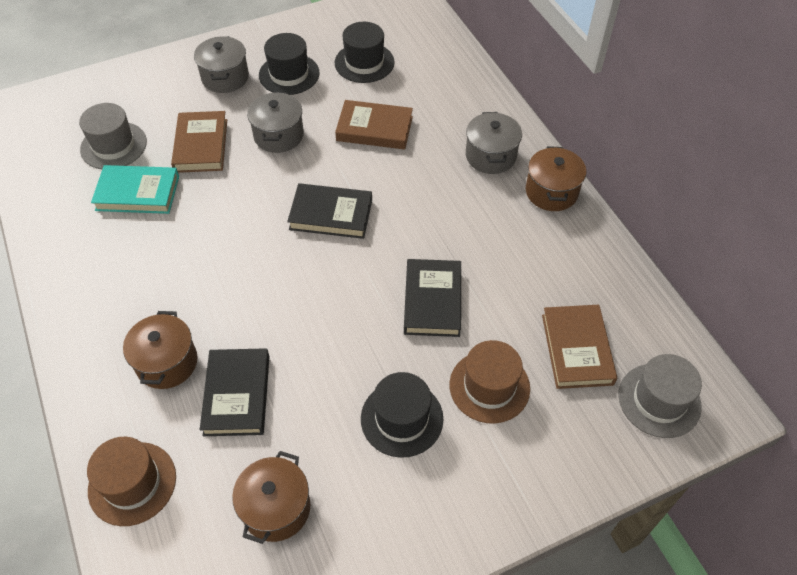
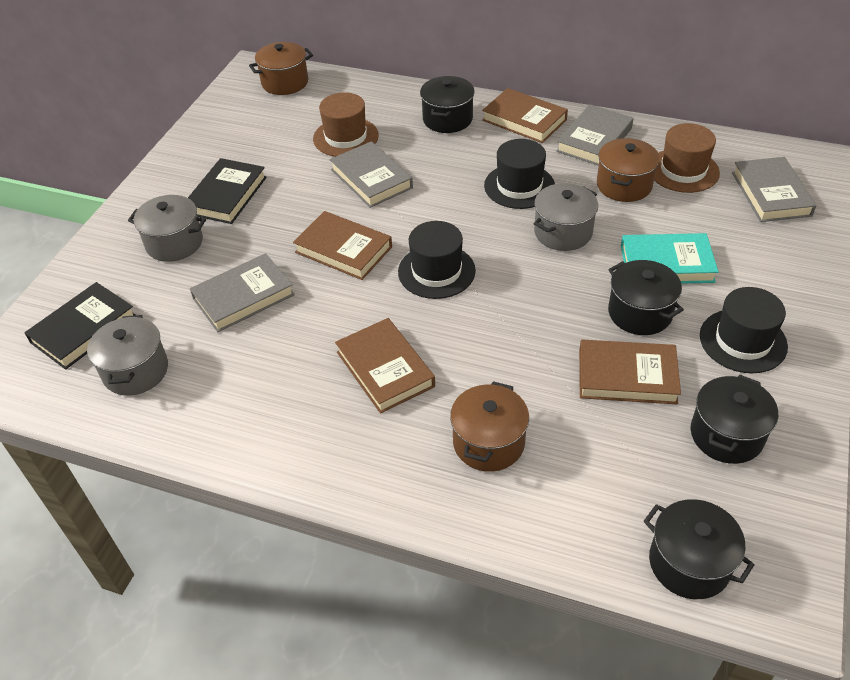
black book: 3 -> 2
black pot: 0 -> 4
brown book: 3 -> 4
grey book: 0 -> 4
grey hat: 2 -> 0

